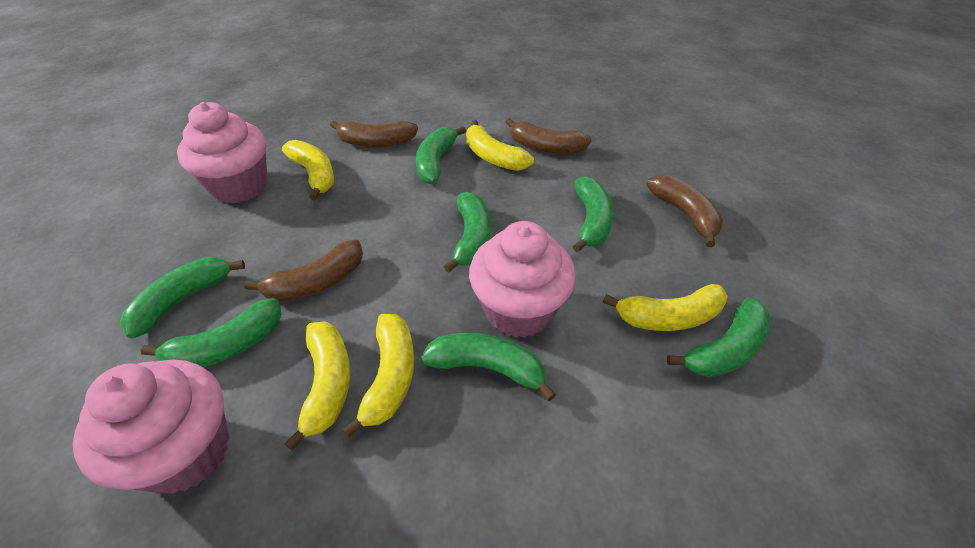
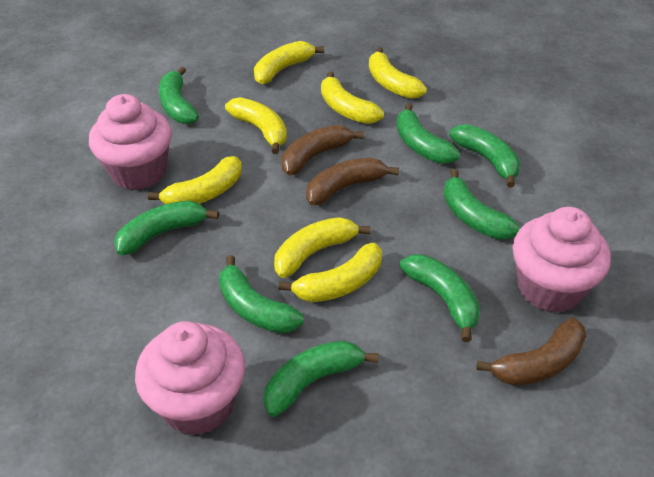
brown banana: 4 -> 3
green banana: 7 -> 8
yellow banana: 5 -> 7

